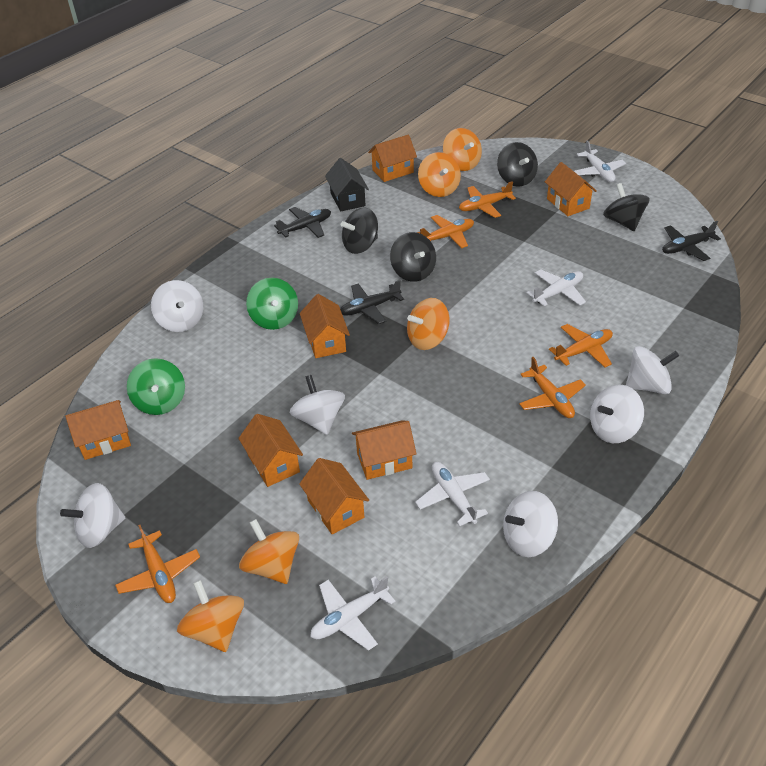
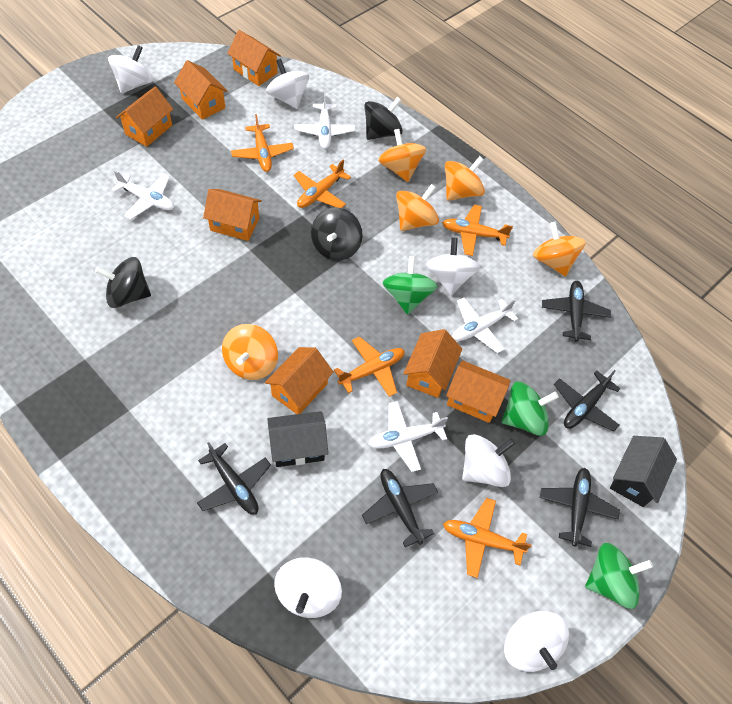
black house: 1 -> 2
black plane: 3 -> 5
black spinning top: 4 -> 3
green spinning top: 2 -> 3

